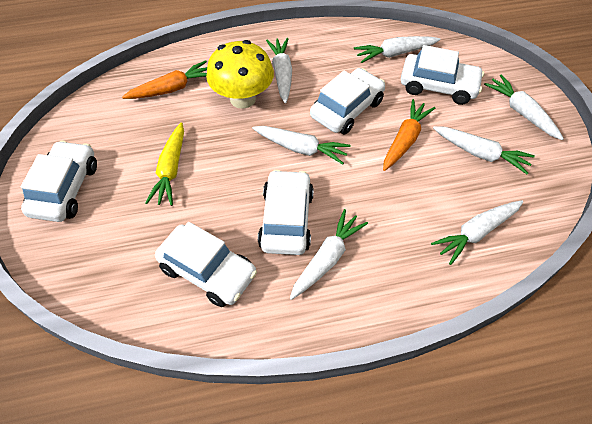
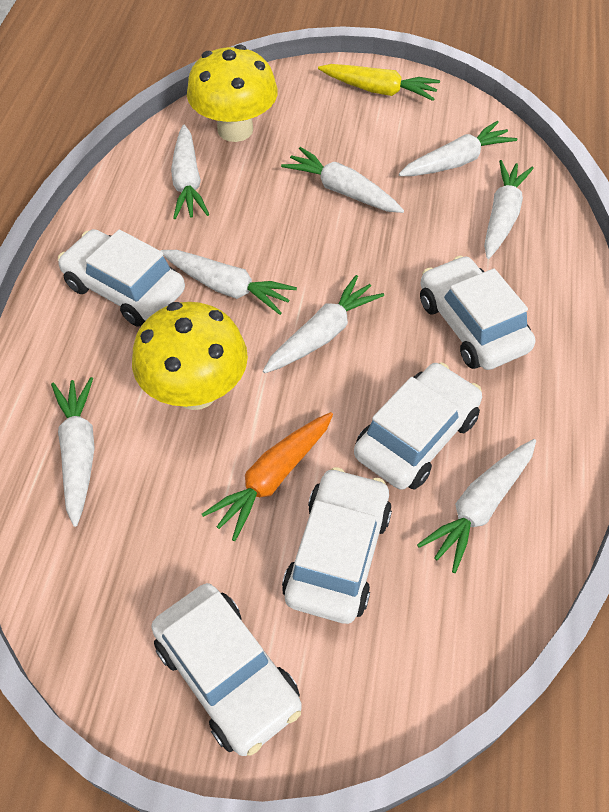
orange carrot: 2 -> 1
white carrot: 7 -> 8
yellow mushroom: 1 -> 2

